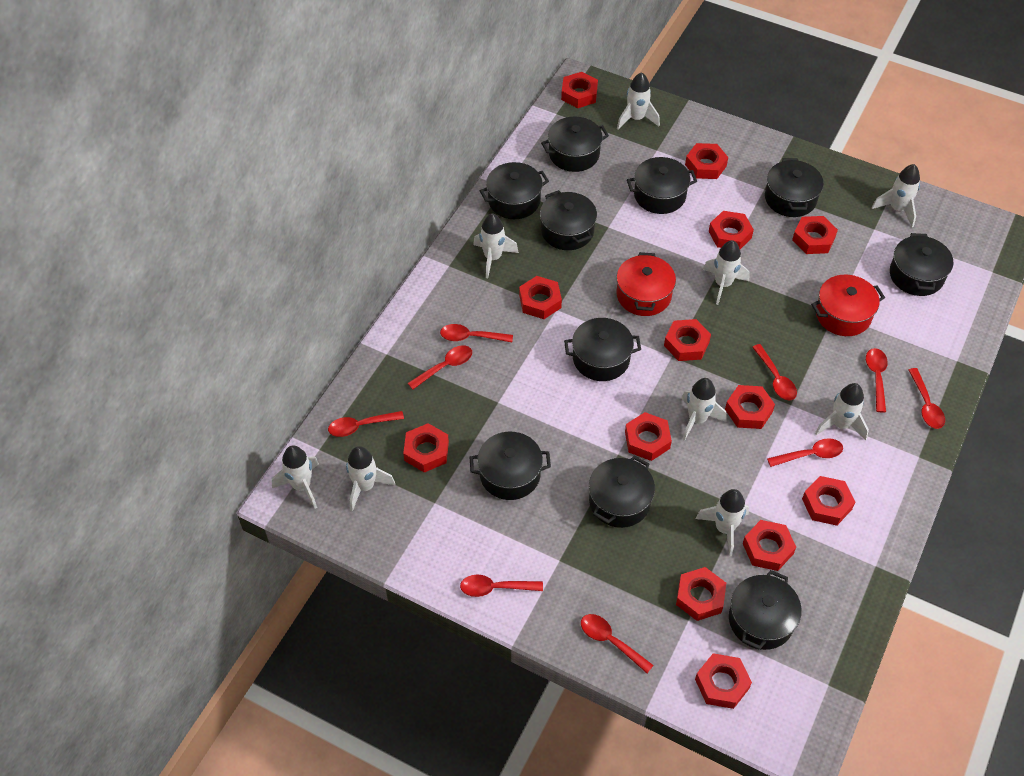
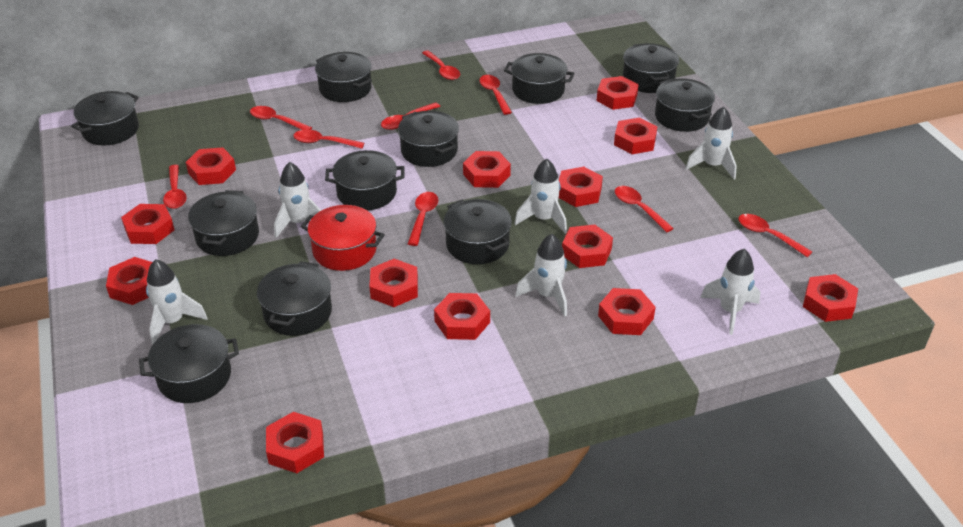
black pot: 10 -> 11
red pot: 2 -> 1
white rocket: 9 -> 6

